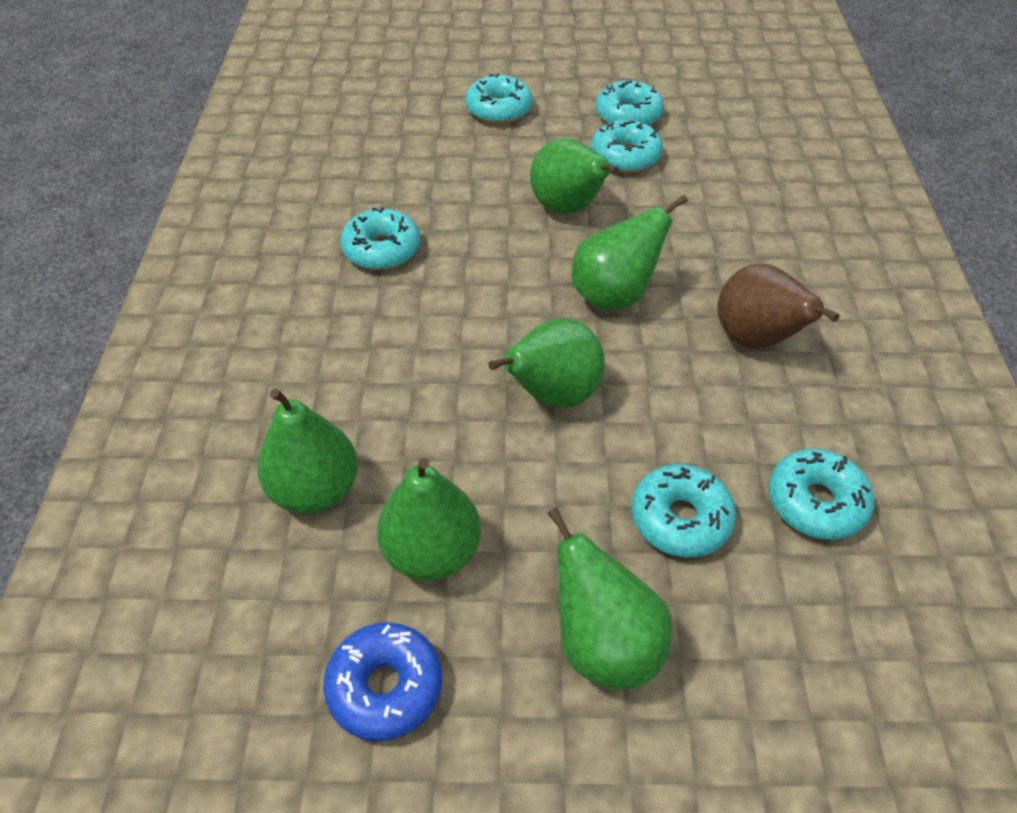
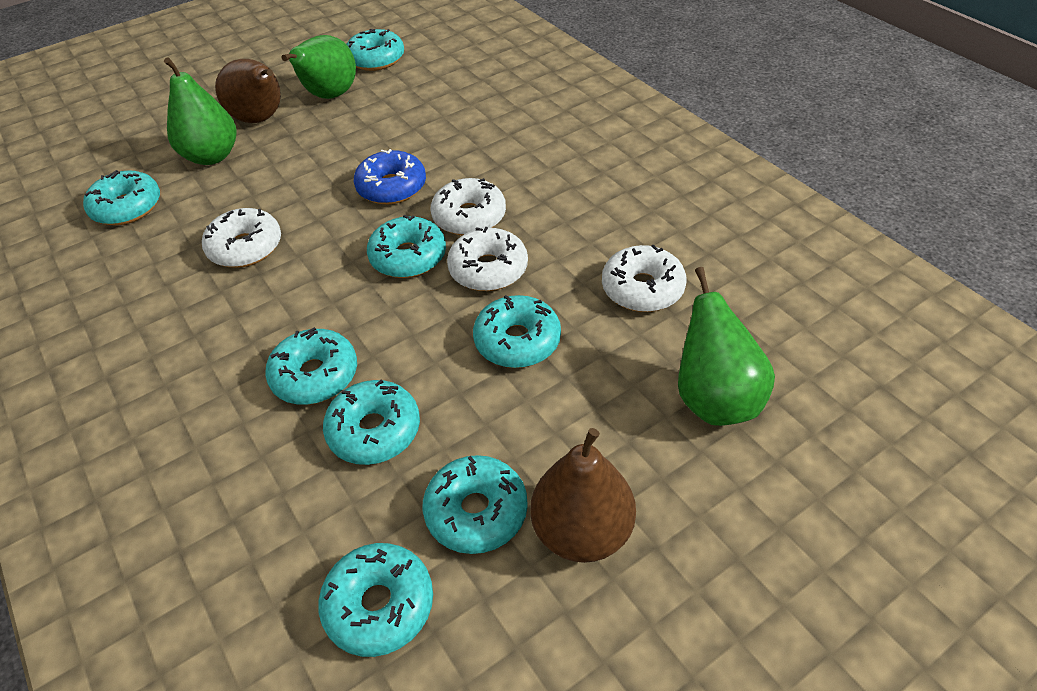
brown pear: 1 -> 2
green pear: 6 -> 3
turquoise donut: 6 -> 8
white donut: 0 -> 4

